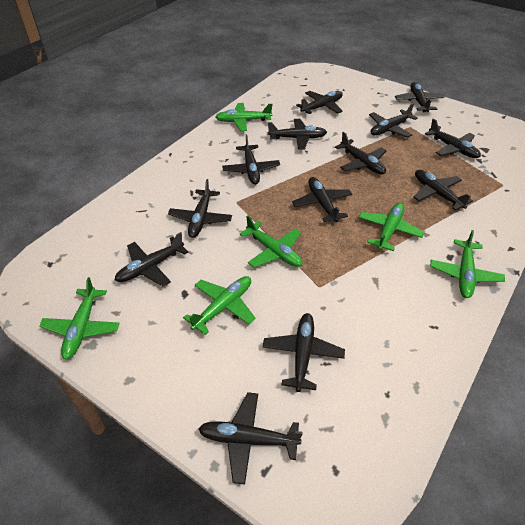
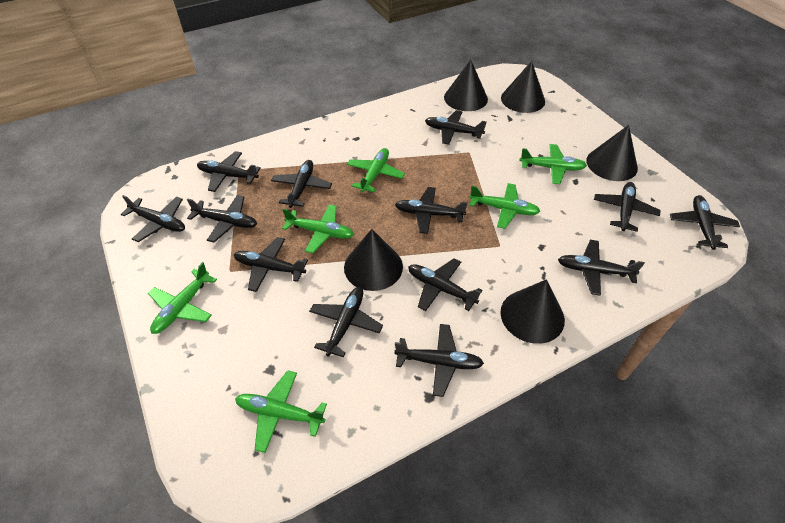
black cone: 0 -> 5

